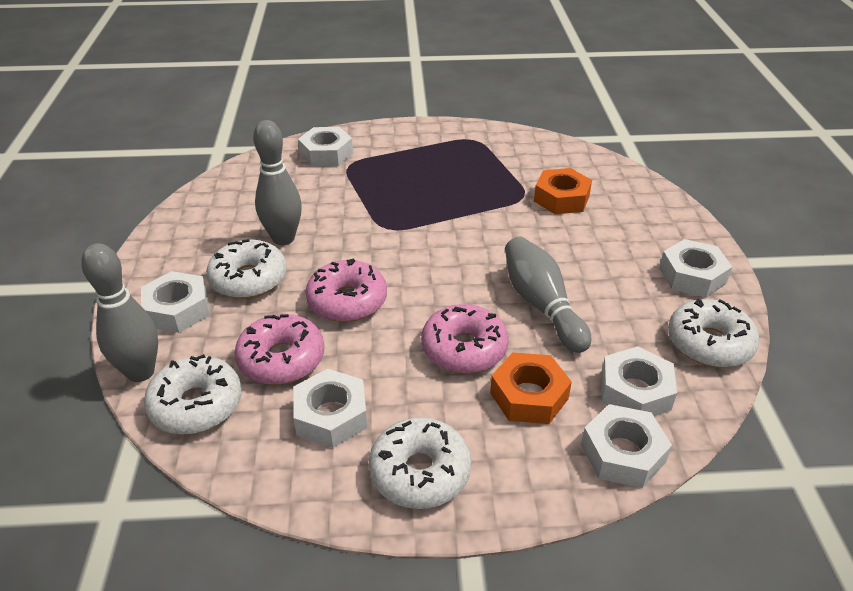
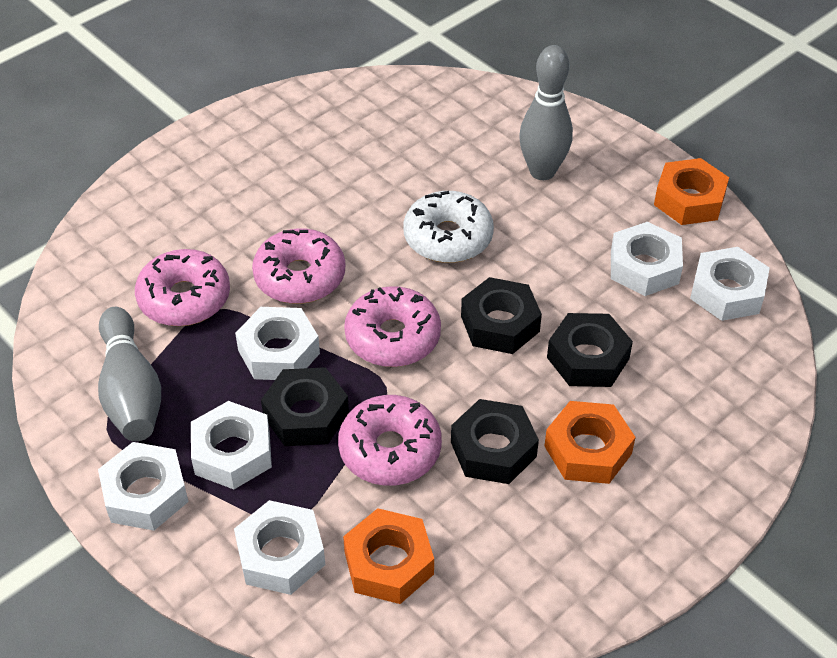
black nut: 0 -> 4
grey bowling pin: 3 -> 2
orange nut: 2 -> 3
pink donut: 3 -> 4
white donut: 4 -> 1

